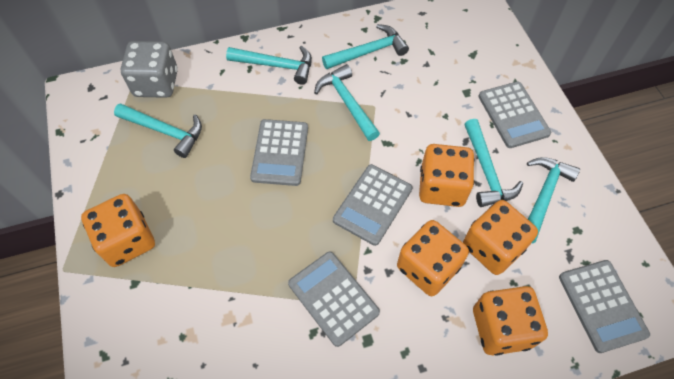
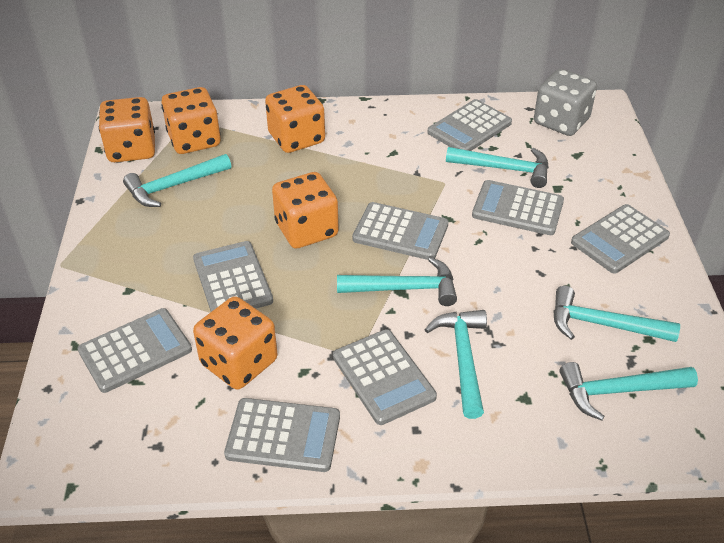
grey calculator: 5 -> 8

